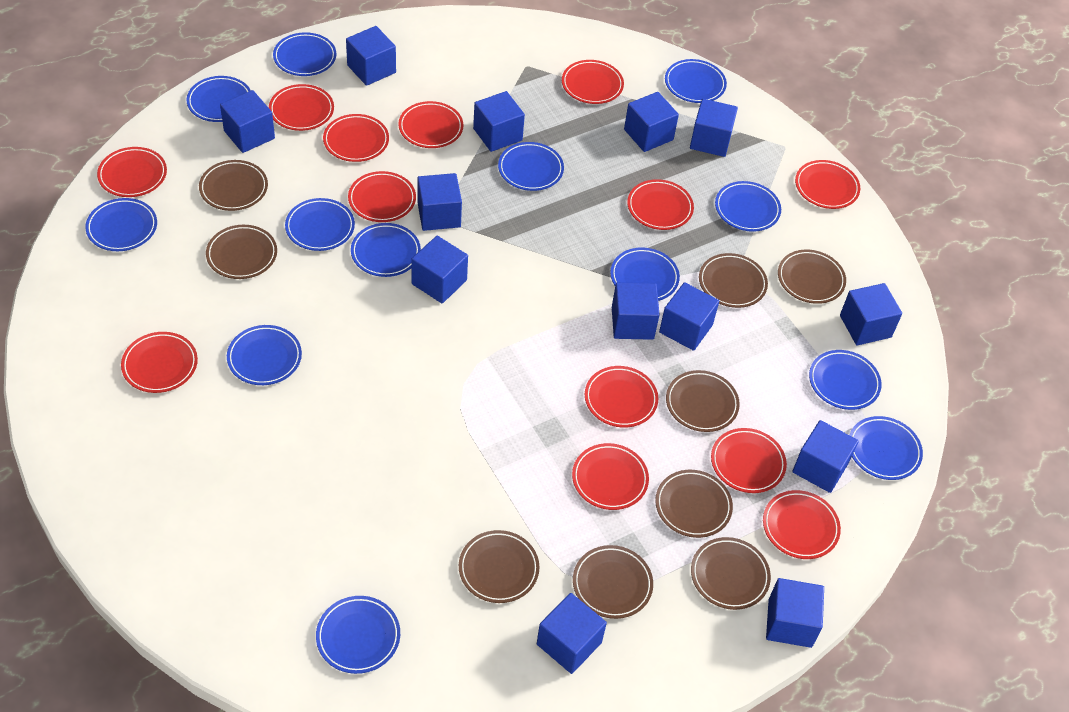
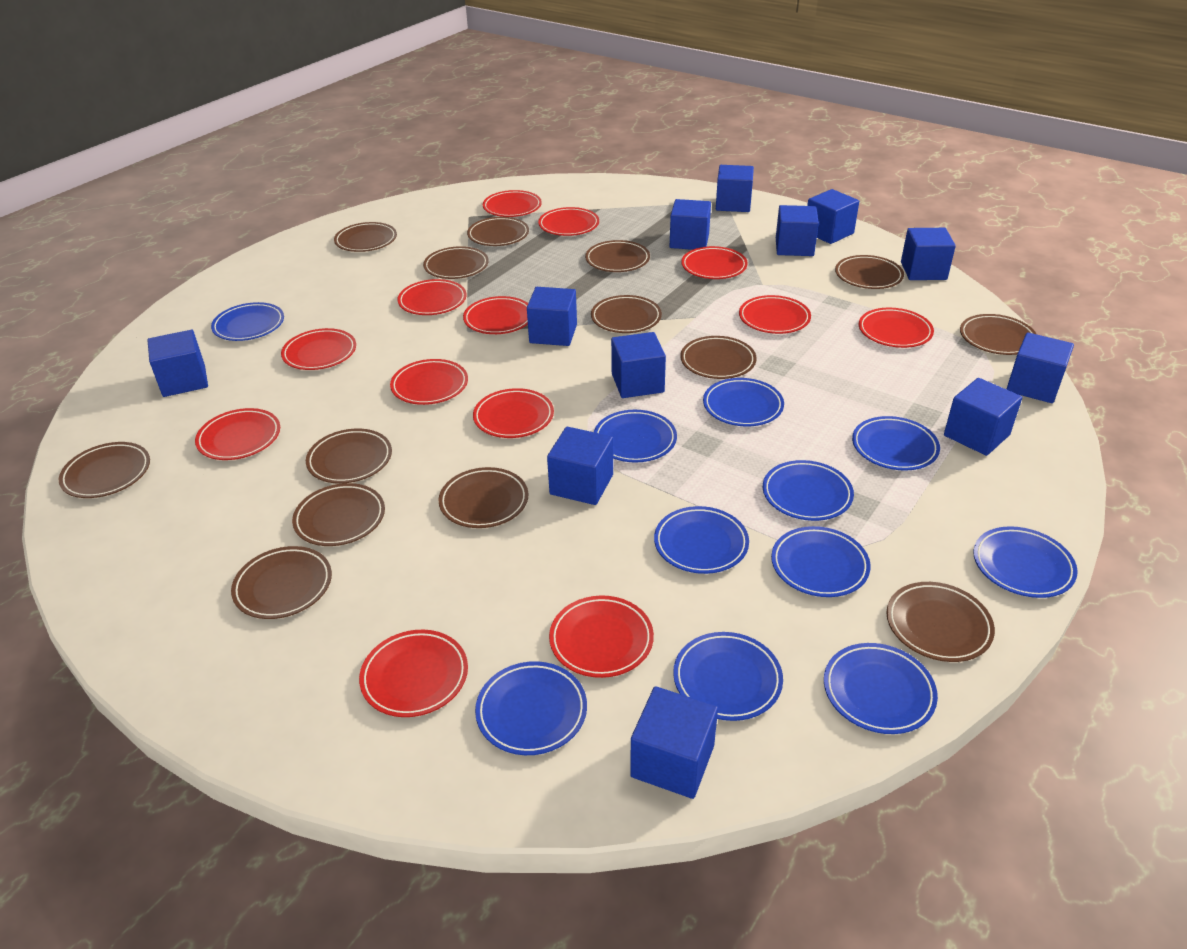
blue cube: 13 -> 12
blue plate: 13 -> 11
brown plate: 9 -> 14

